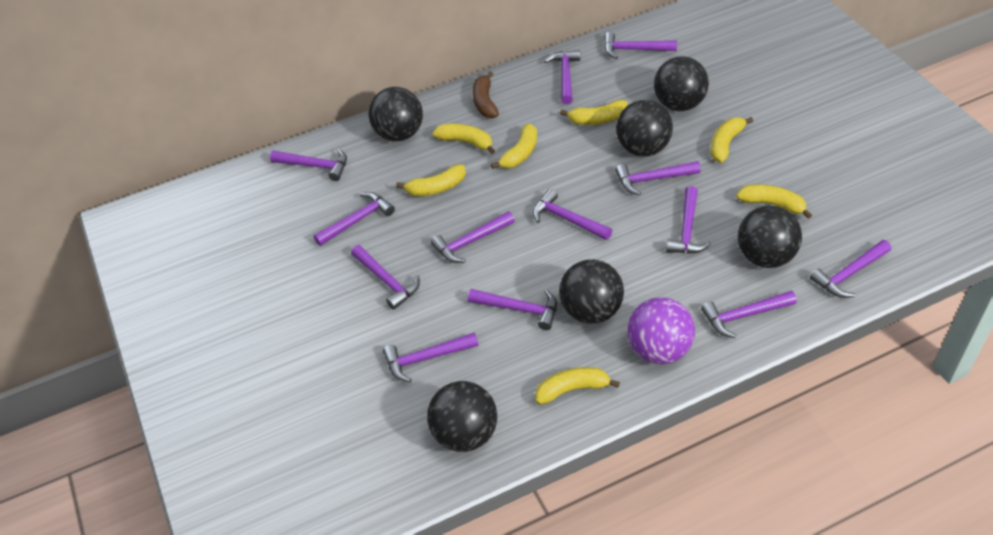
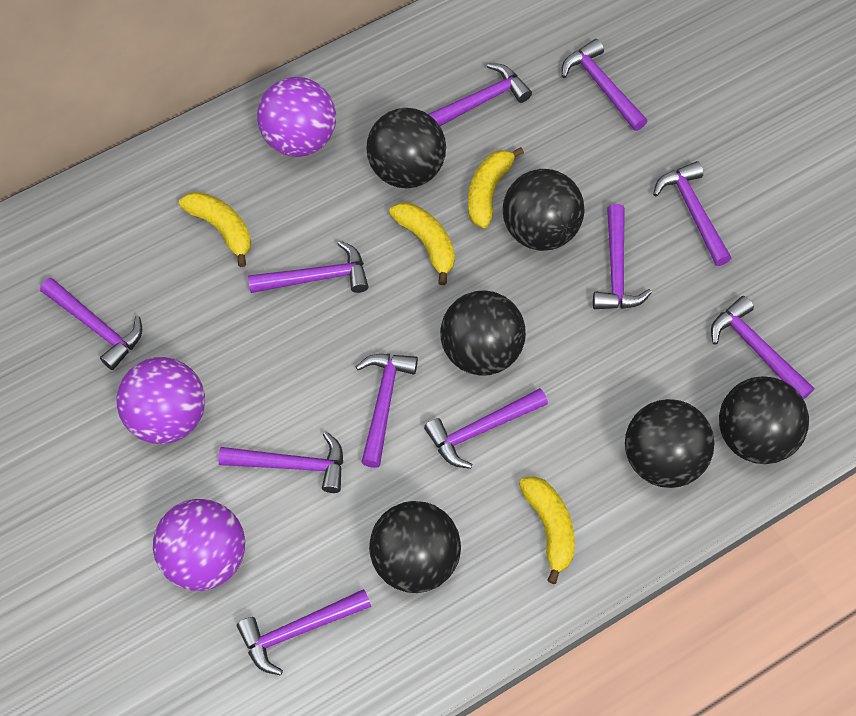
brown banana: 1 -> 0
purple ball: 1 -> 3
purple hammer: 13 -> 11
yellow banana: 7 -> 4

